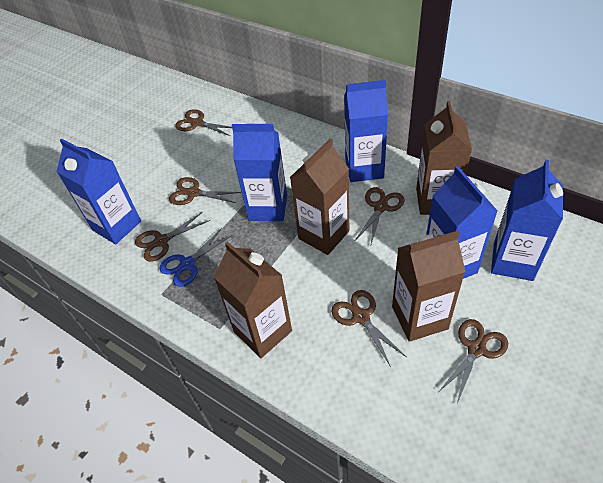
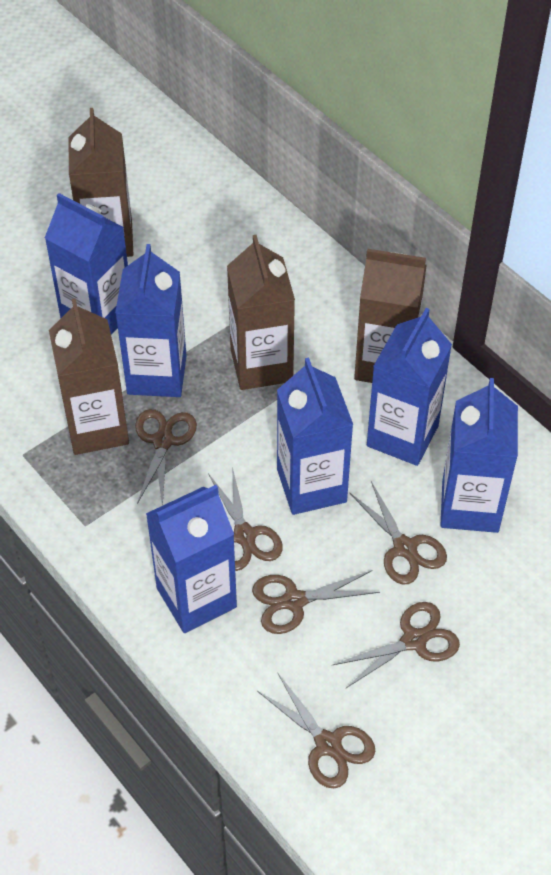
blue carton: 5 -> 6
blue scissors: 1 -> 0

